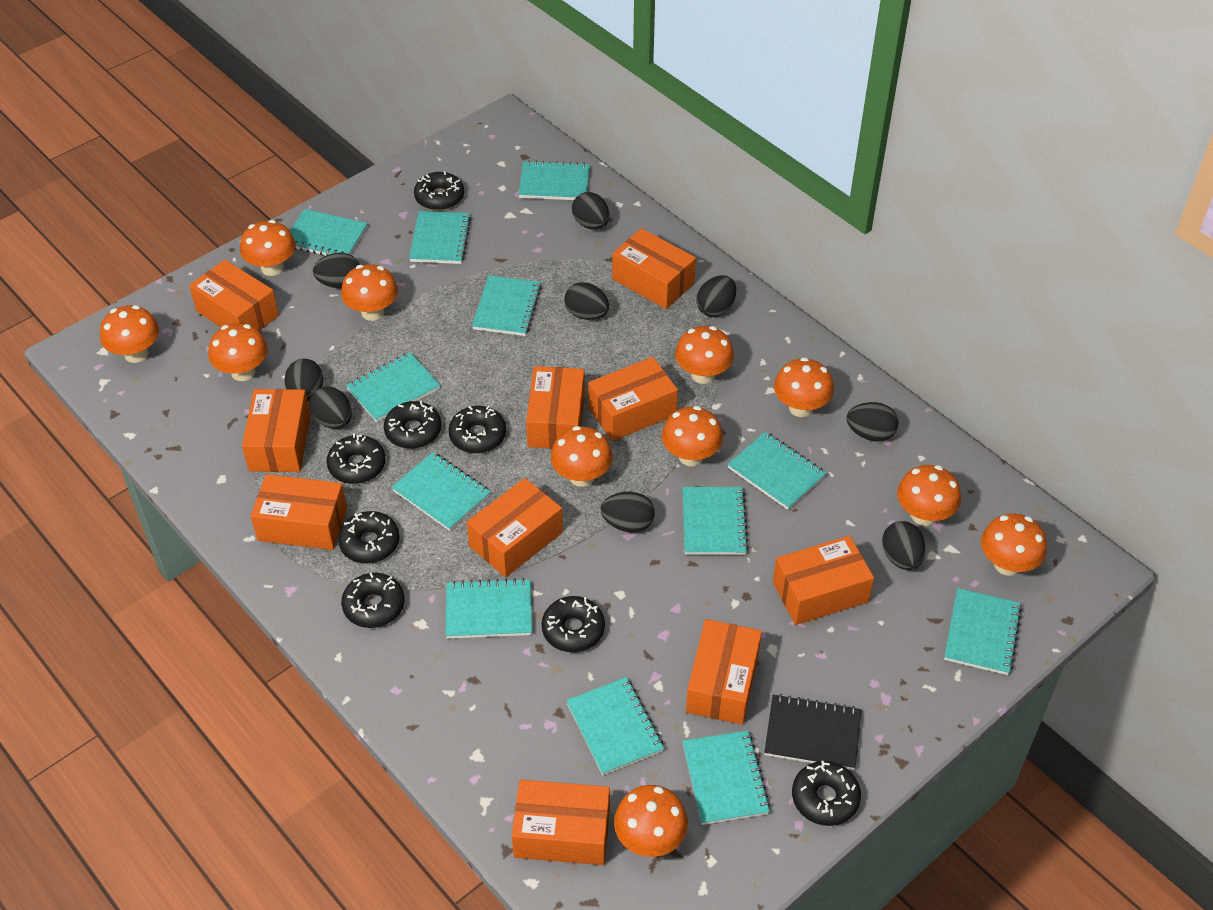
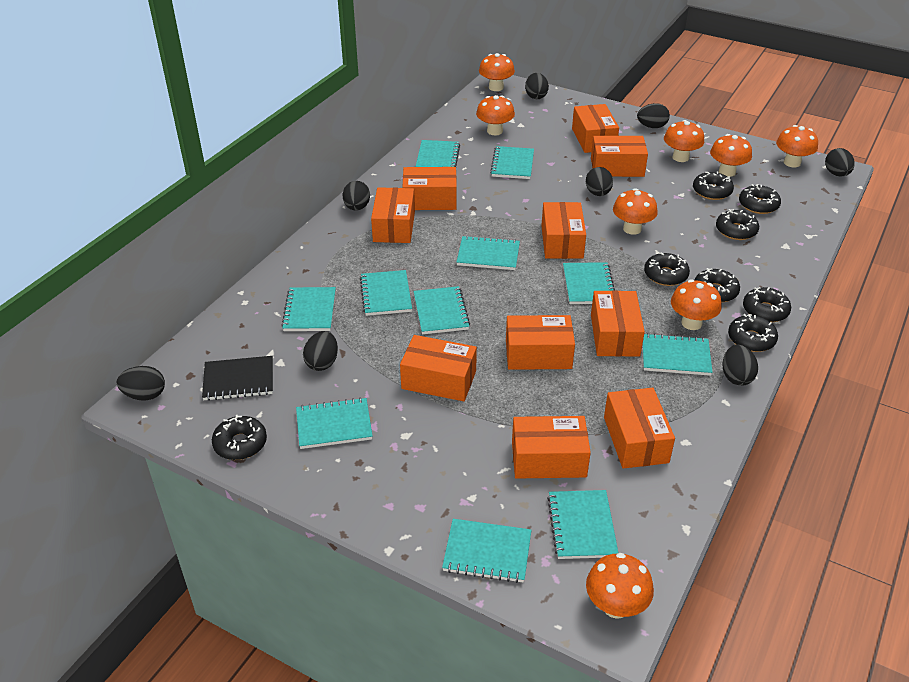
black egg: 9 -> 8
orange mushroom: 11 -> 8
turquoise notebook: 12 -> 11

